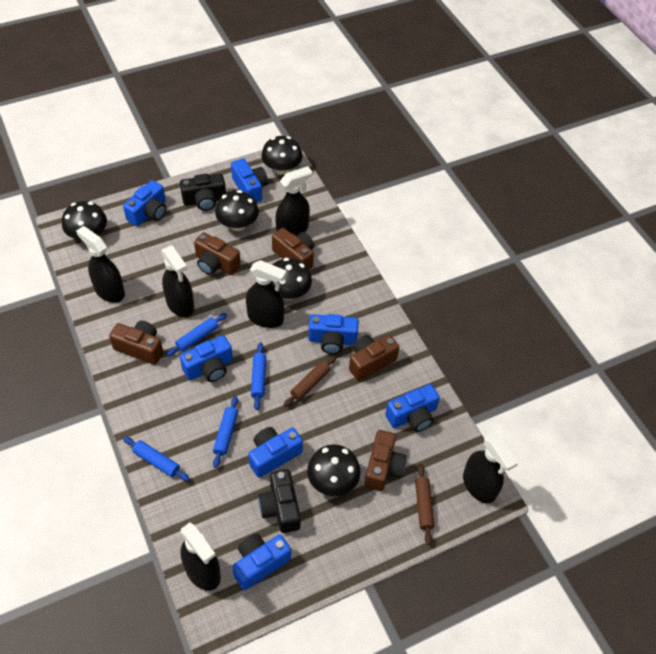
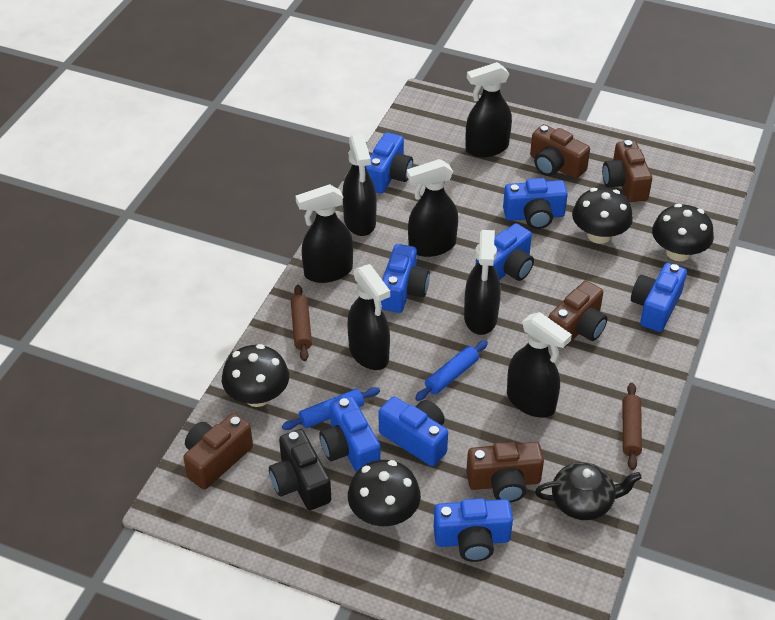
black camera: 2 -> 1
black mushroom: 5 -> 4
black spray bottle: 6 -> 7
black teapot: 0 -> 1
blue camera: 7 -> 8
blue rolling pin: 4 -> 2

